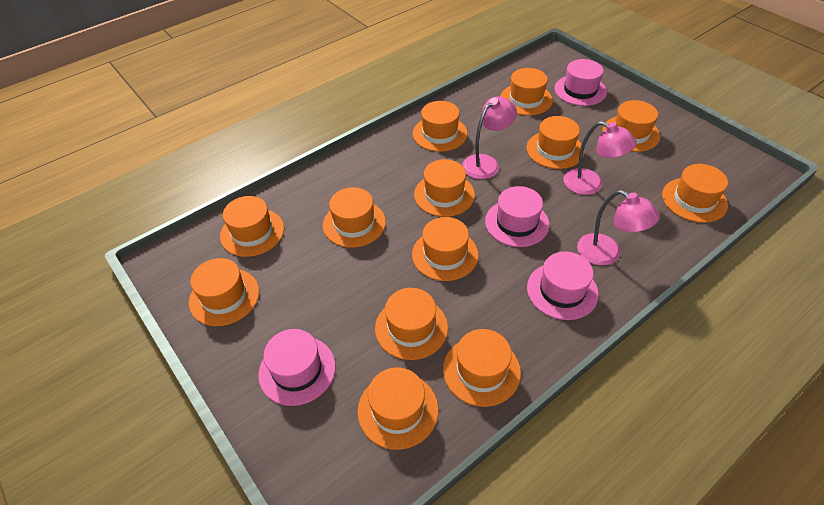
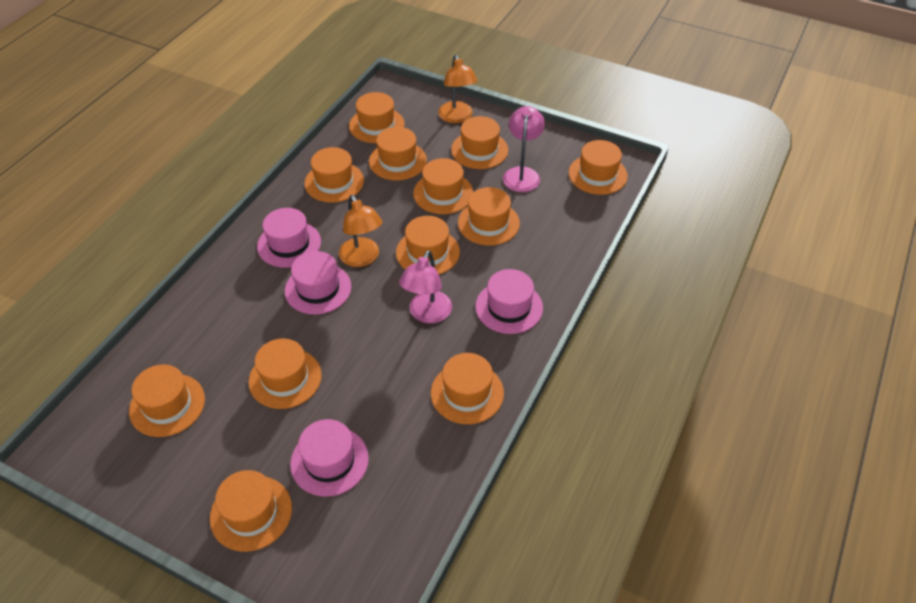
orange hat: 13 -> 12
orange lamp: 0 -> 2
pink lamp: 3 -> 2

